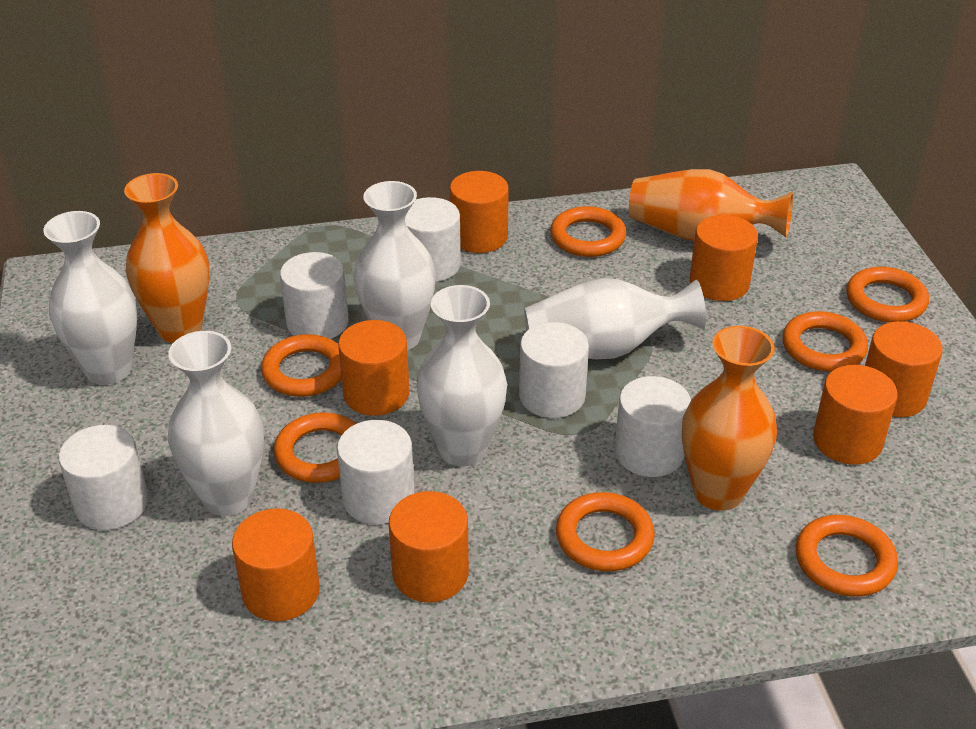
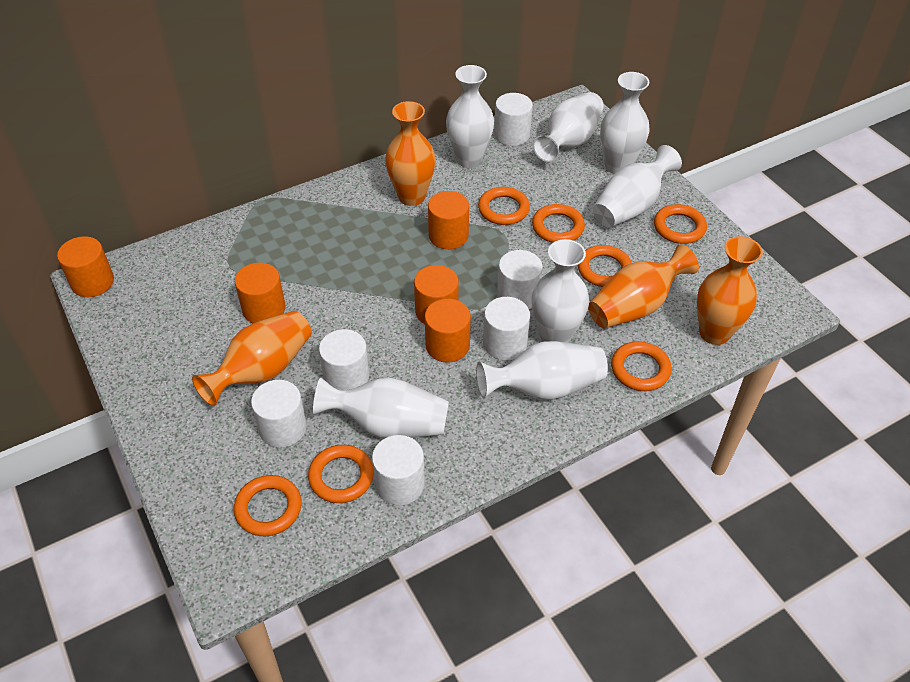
orange cylinder: 7 -> 5
orange vase: 3 -> 4
white vase: 5 -> 7

